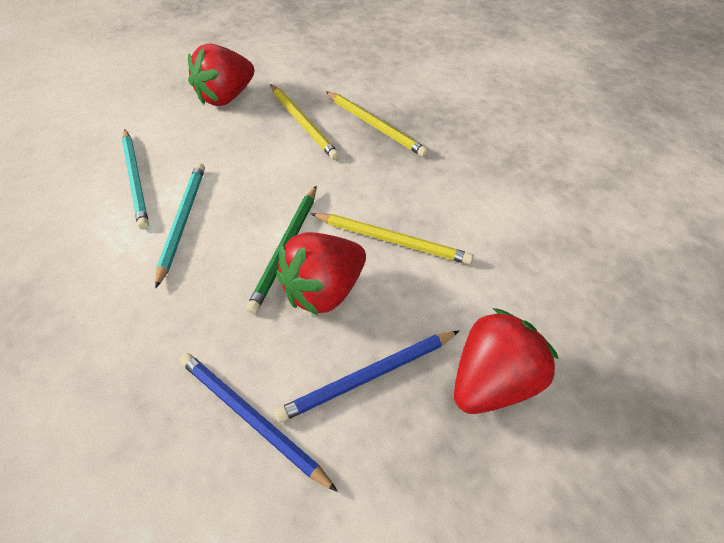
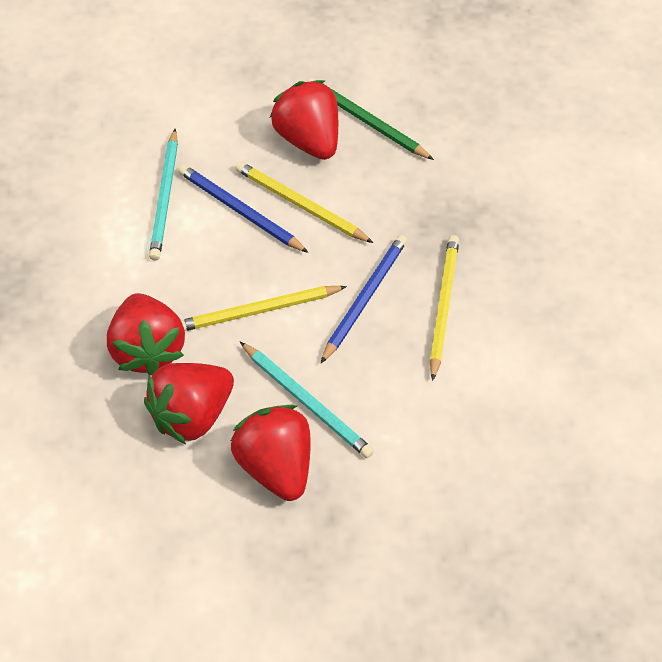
red strawberry: 3 -> 4

